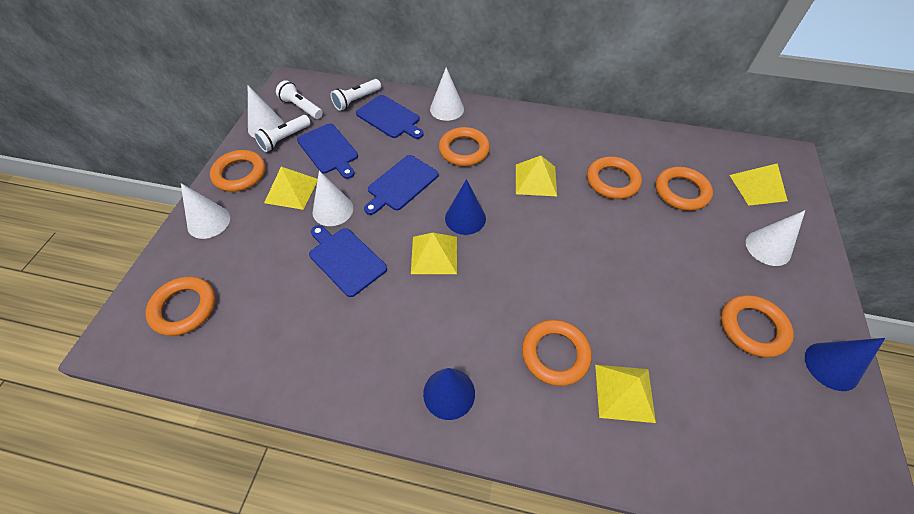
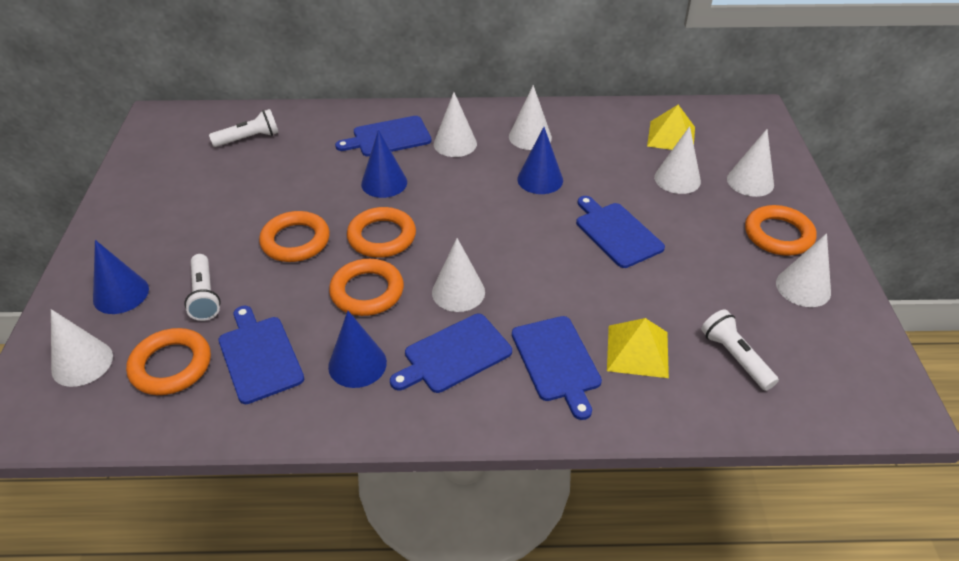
blue cone: 3 -> 4
blue cutting board: 4 -> 5
orange ring: 7 -> 5
white cone: 5 -> 7
yellow pyramid: 5 -> 2

